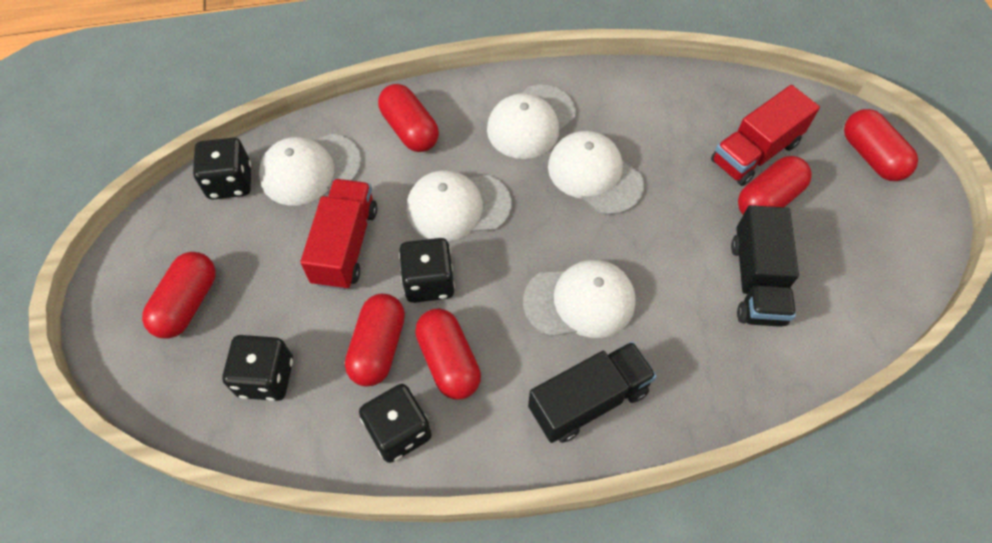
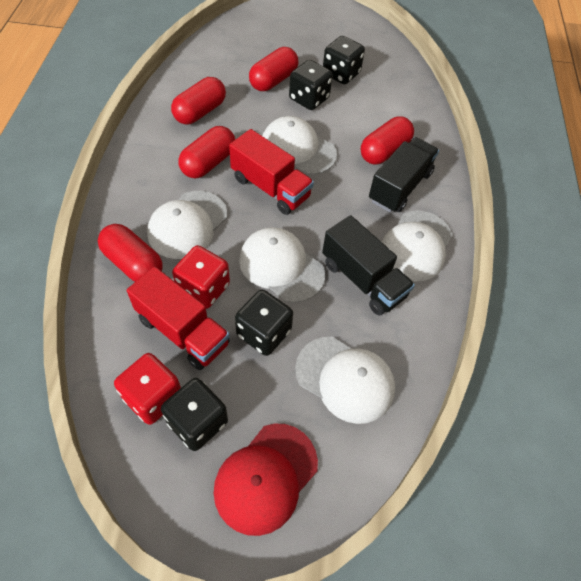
red cap: 0 -> 1
red capsule: 6 -> 5
red dice: 0 -> 2

